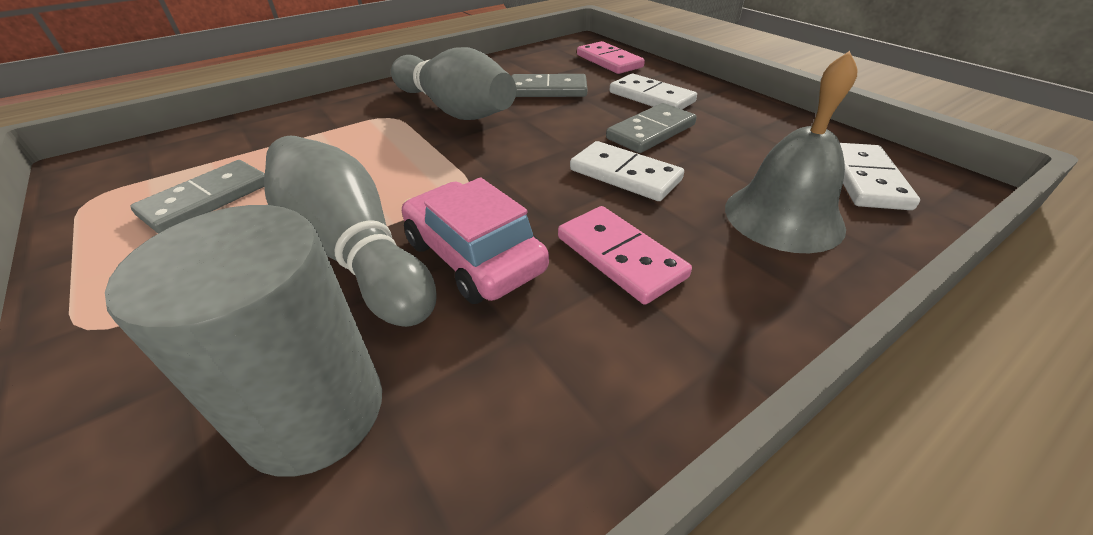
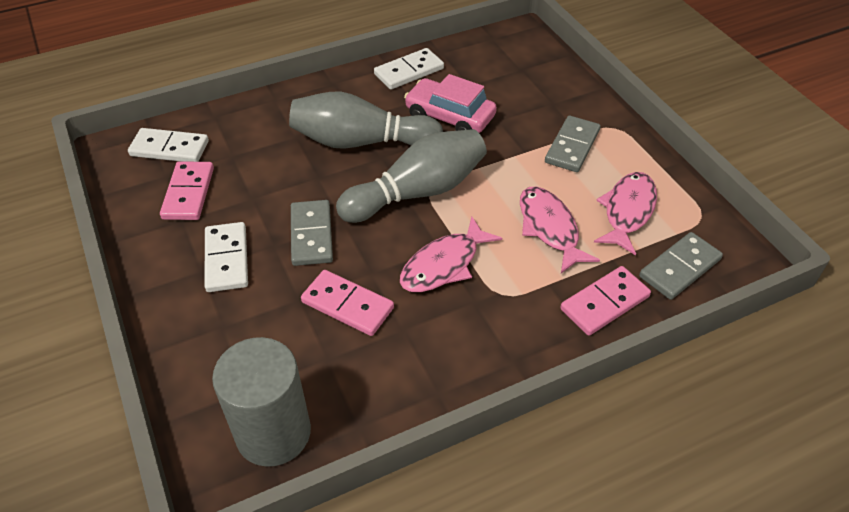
grey bell: 1 -> 0
pink domino: 2 -> 3
pink fish: 0 -> 3

